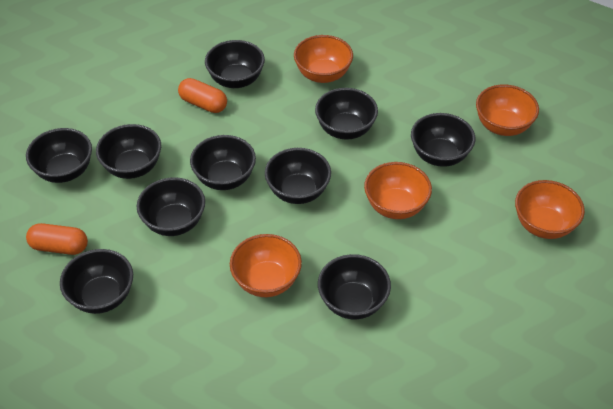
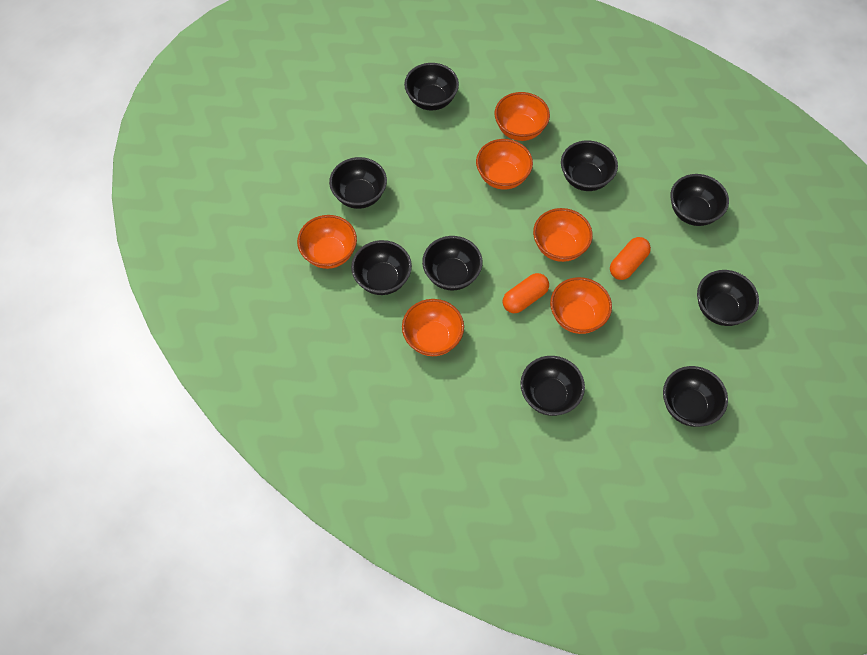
black bowl: 10 -> 9
orange bowl: 5 -> 6

